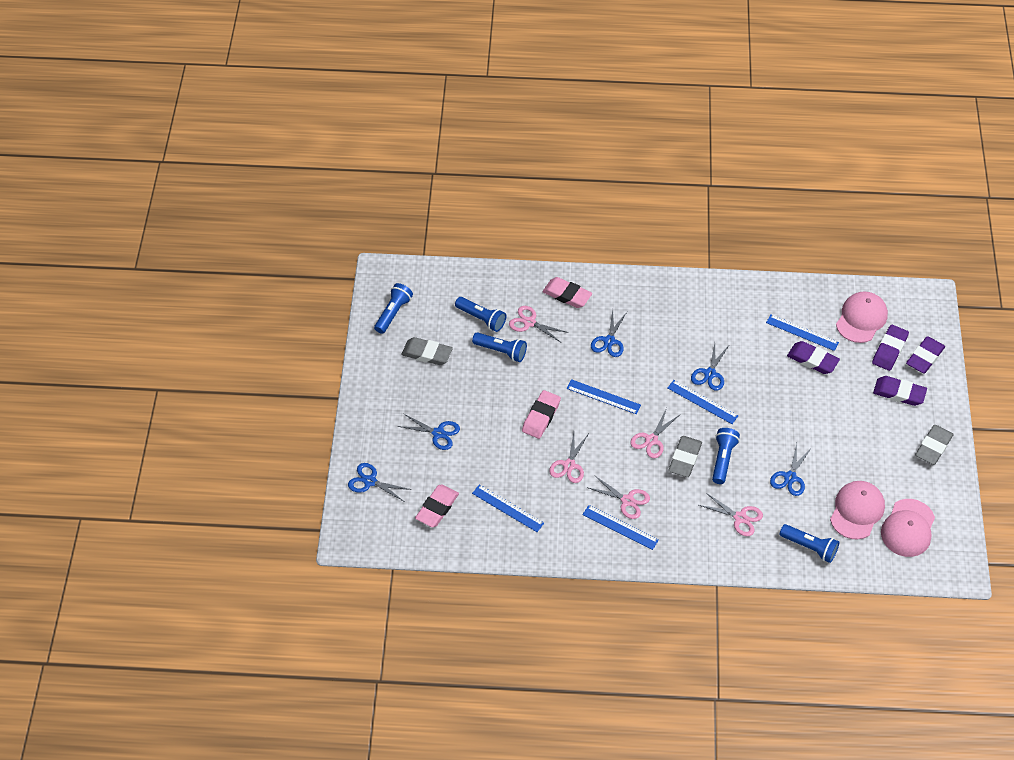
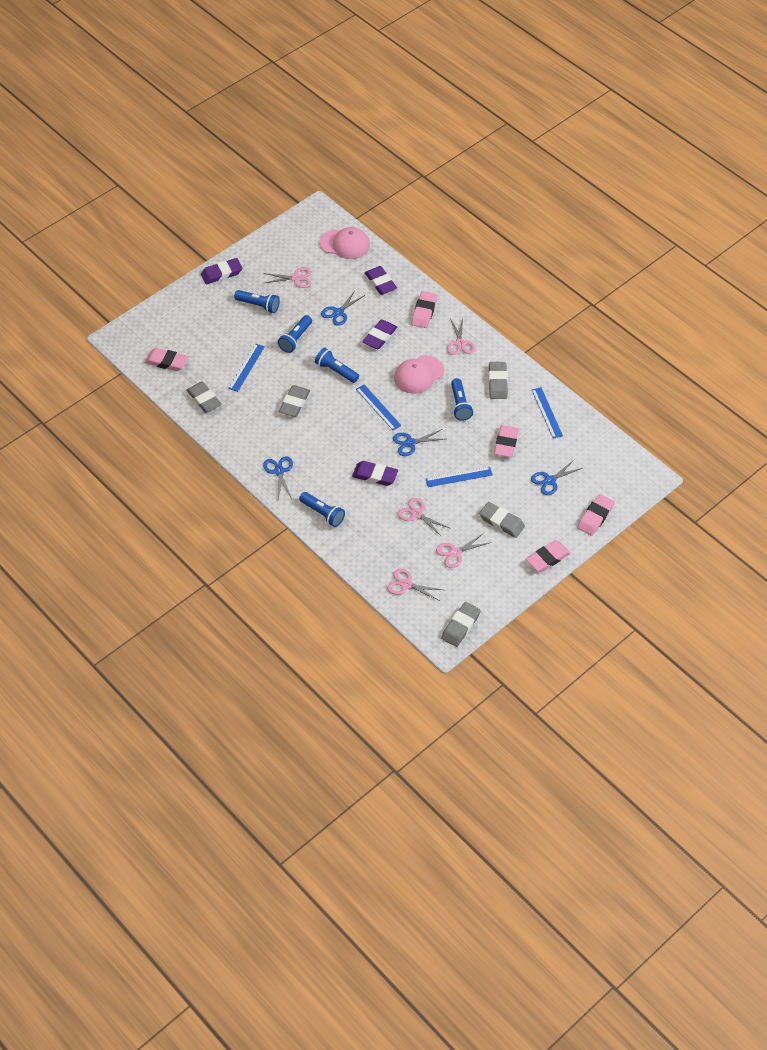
blue ruler: 5 -> 4
blue scissors: 5 -> 4
grey eraser: 3 -> 5
pink cap: 3 -> 2
pink eraser: 3 -> 5

